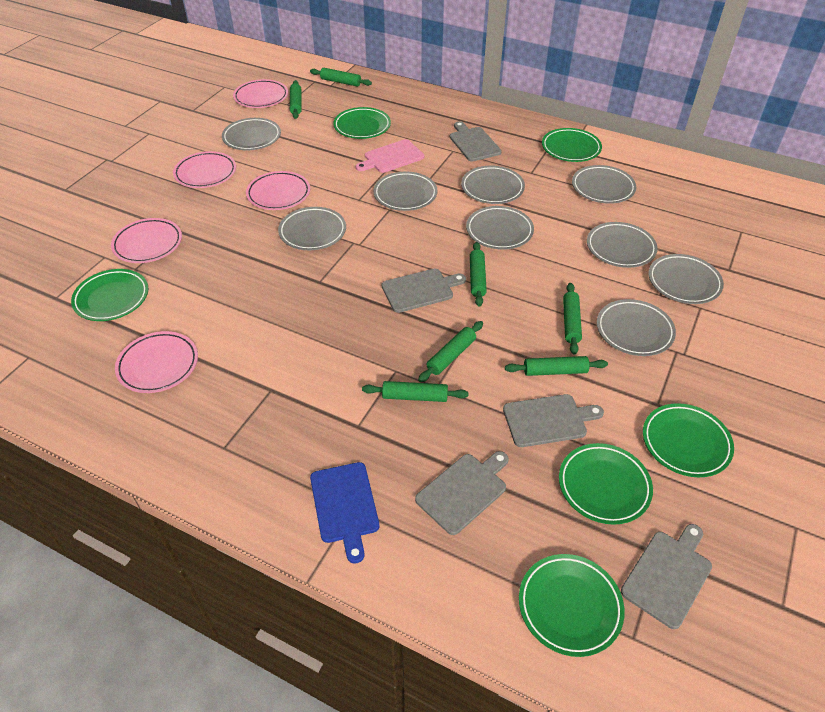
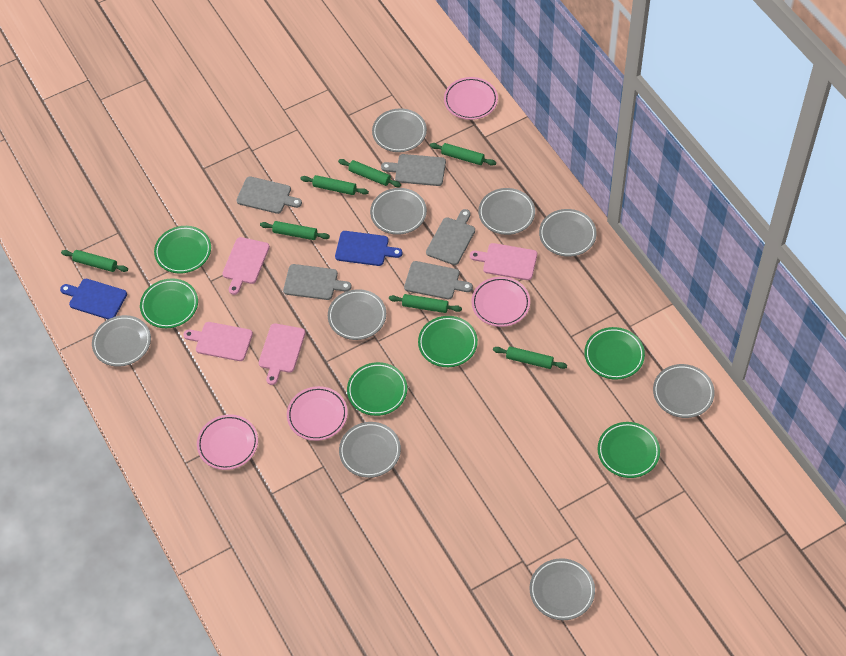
blue cutting board: 1 -> 2
pink cutting board: 1 -> 4
pink plate: 5 -> 4

